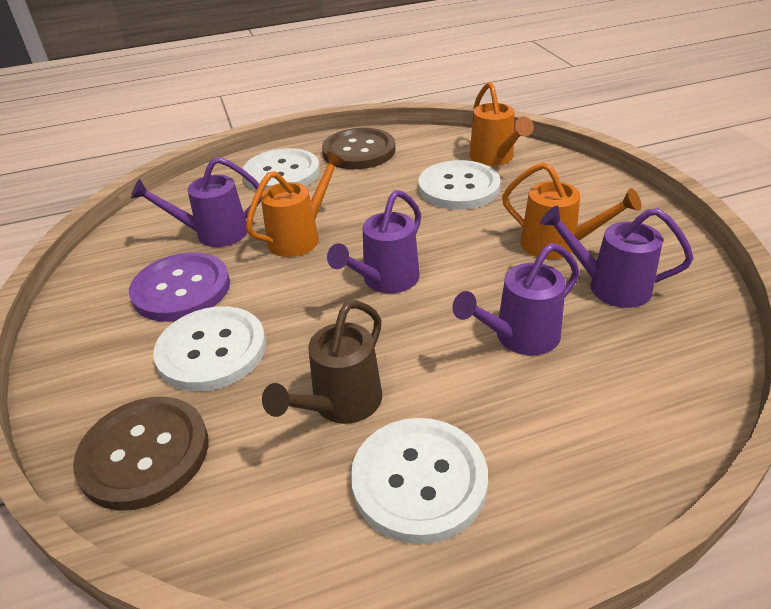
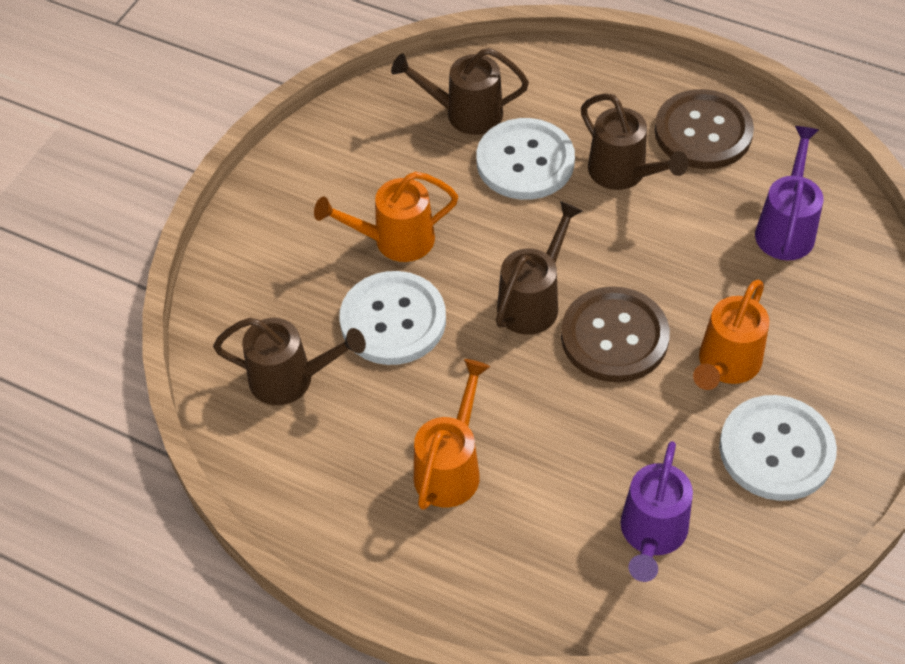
brown watering can: 1 -> 4
purple button: 1 -> 0
purple watering can: 4 -> 2
white button: 4 -> 3

